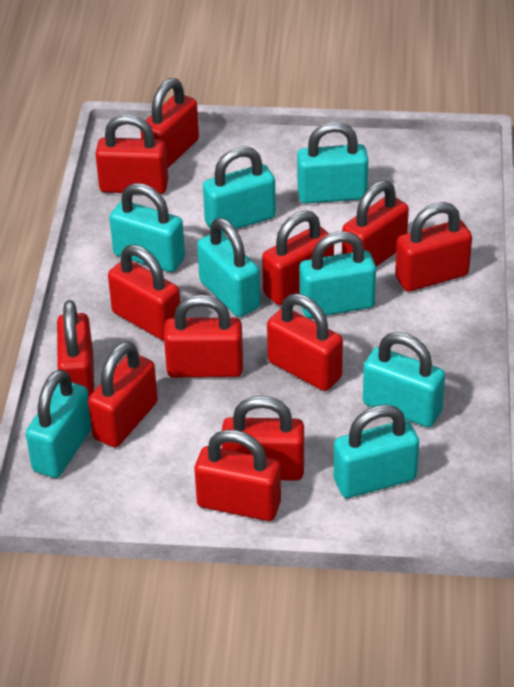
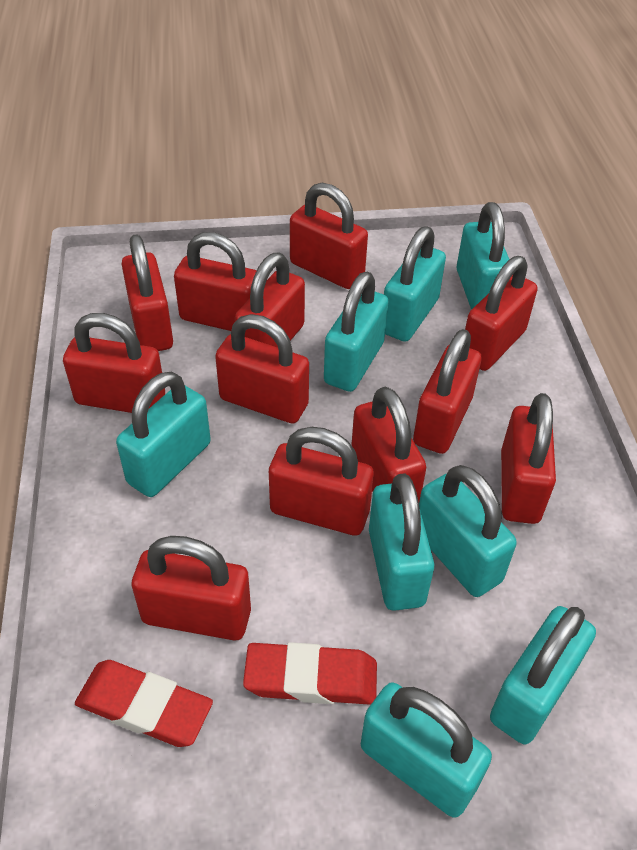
red eraser: 0 -> 2

